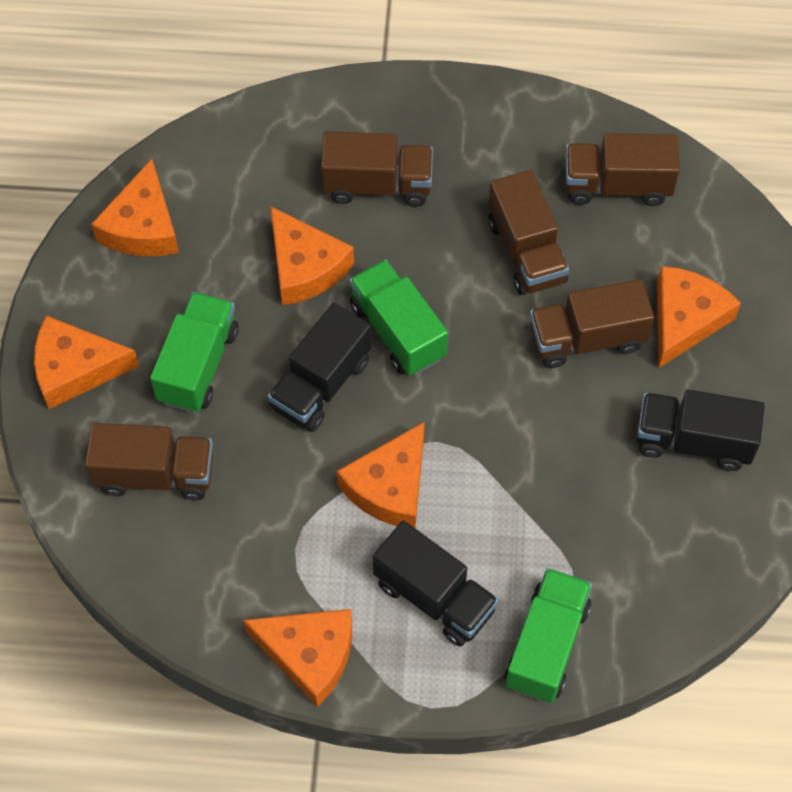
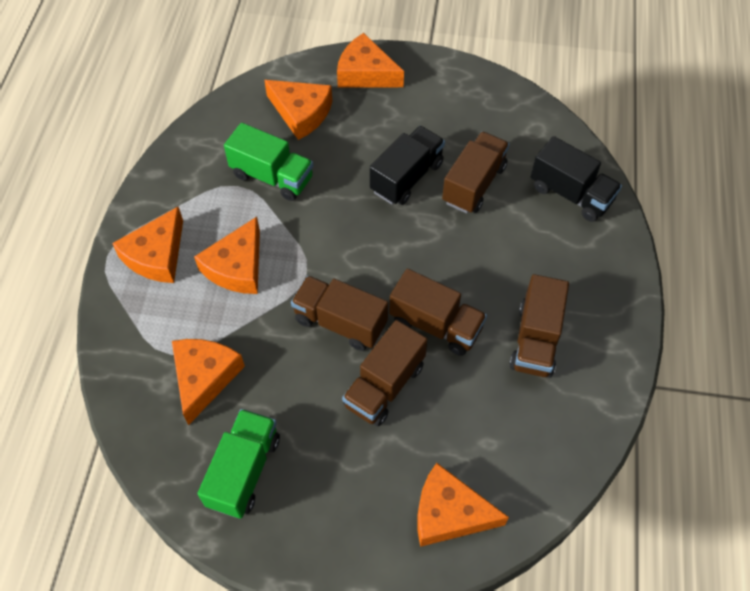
black truck: 3 -> 2
green truck: 3 -> 2

